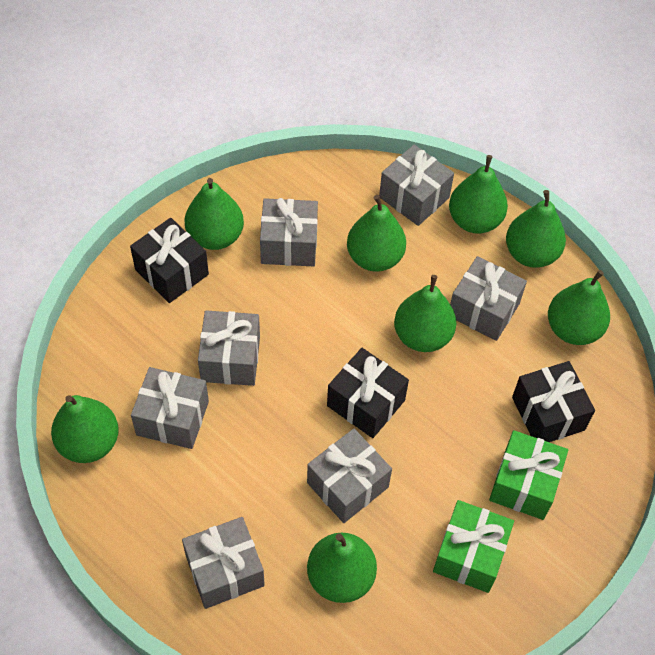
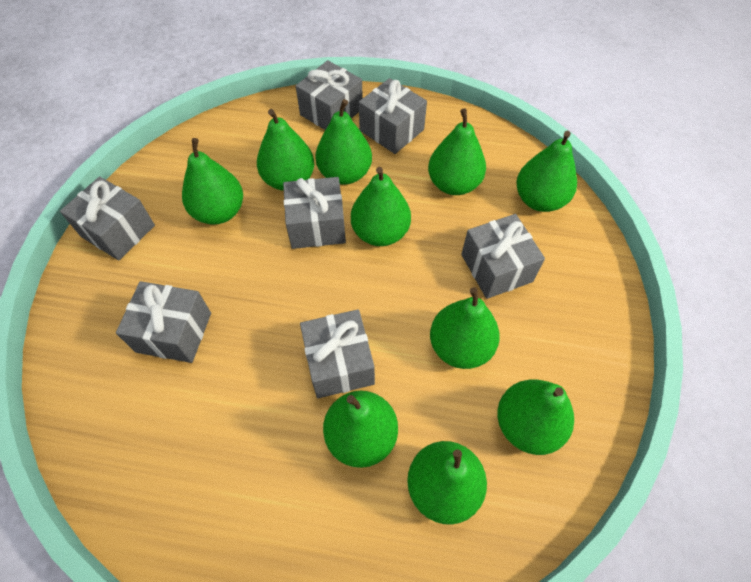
black gift: 3 -> 0
green gift: 2 -> 0
green pear: 8 -> 10

